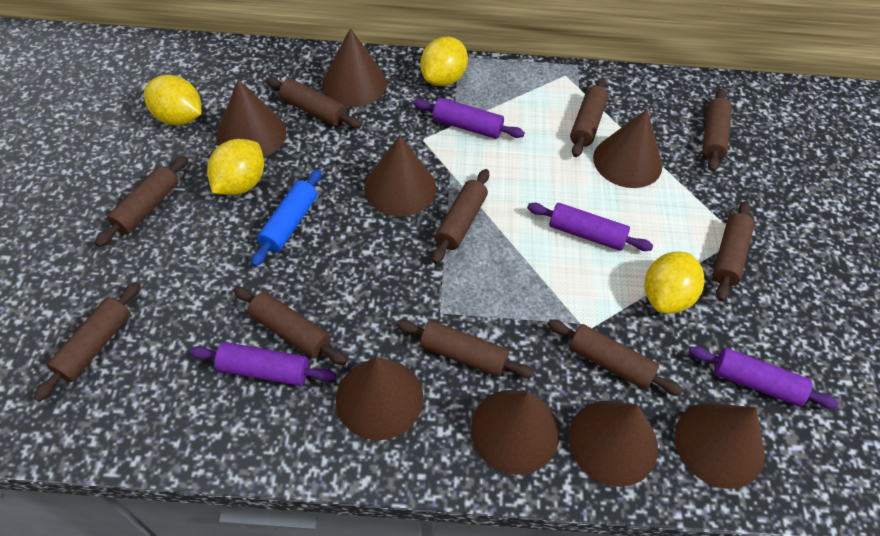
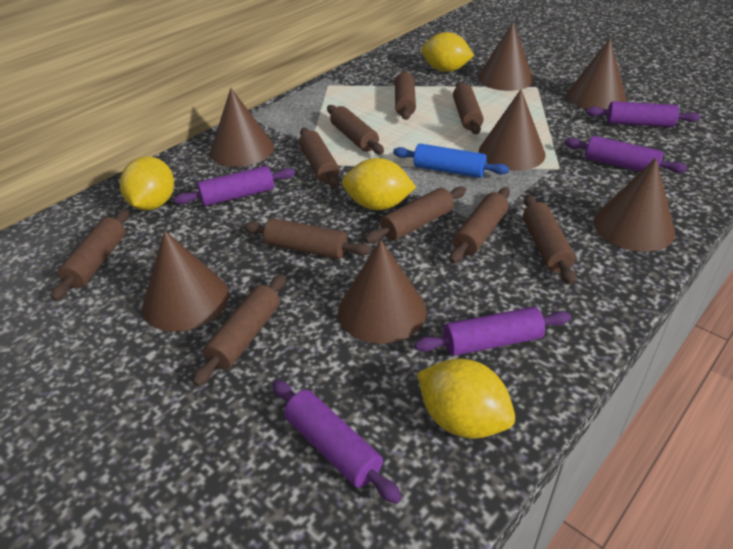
brown cone: 8 -> 7
purple rolling pin: 4 -> 5

